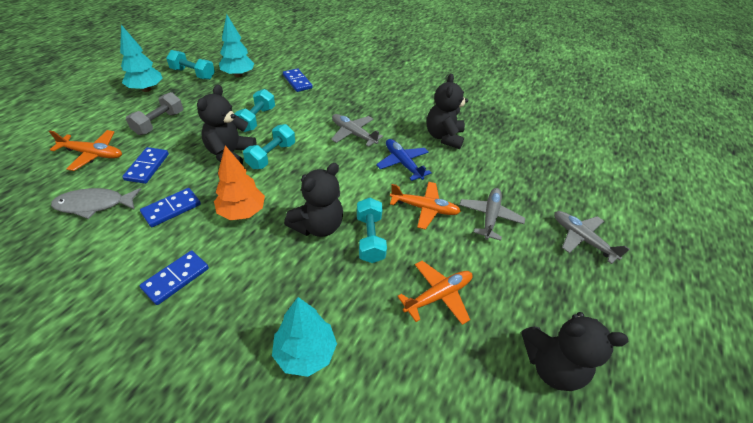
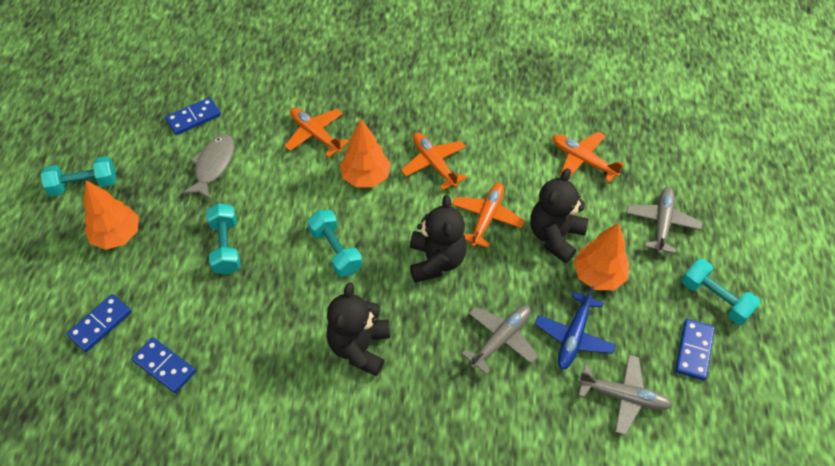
black teddy bear: 4 -> 3
grey dumbbell: 1 -> 0
orange plane: 3 -> 4
orange tree: 1 -> 3
turquoise tree: 3 -> 0

